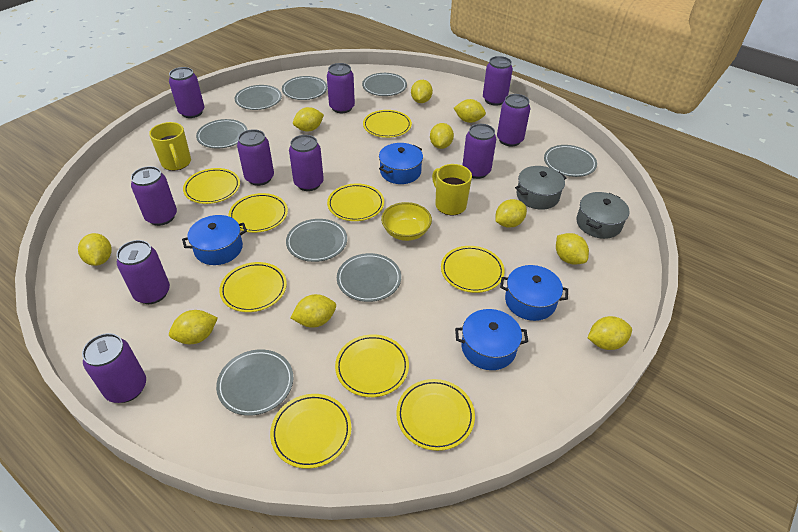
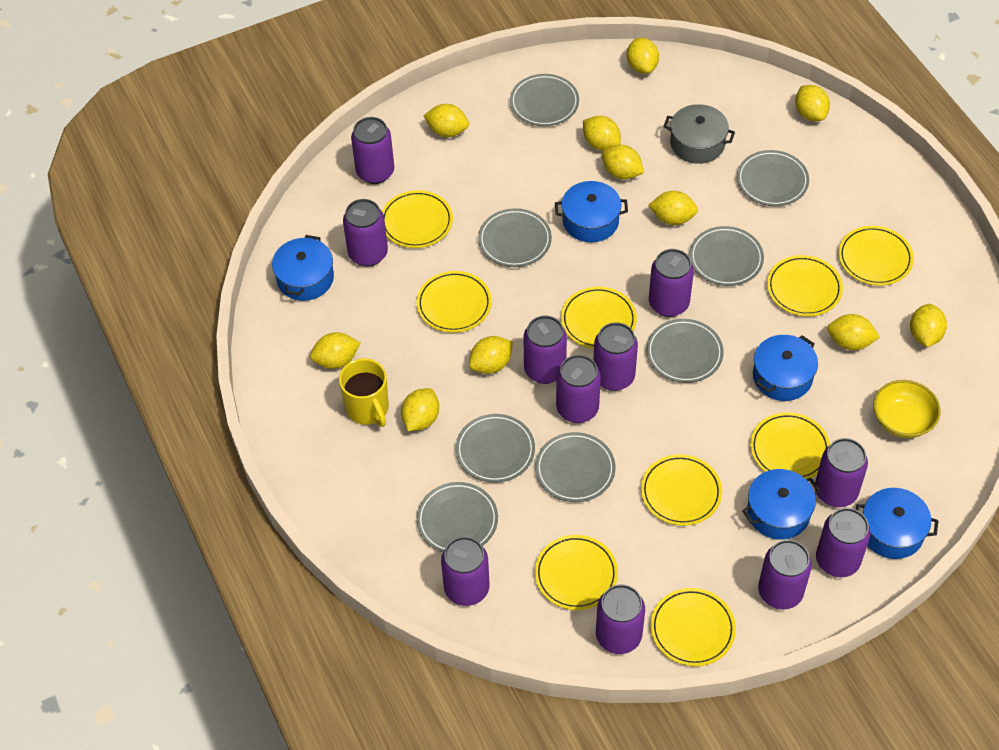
blue pot: 4 -> 5
grey pot: 2 -> 1
purple can: 10 -> 11
yellow lemon: 10 -> 11
yellow mug: 2 -> 1

